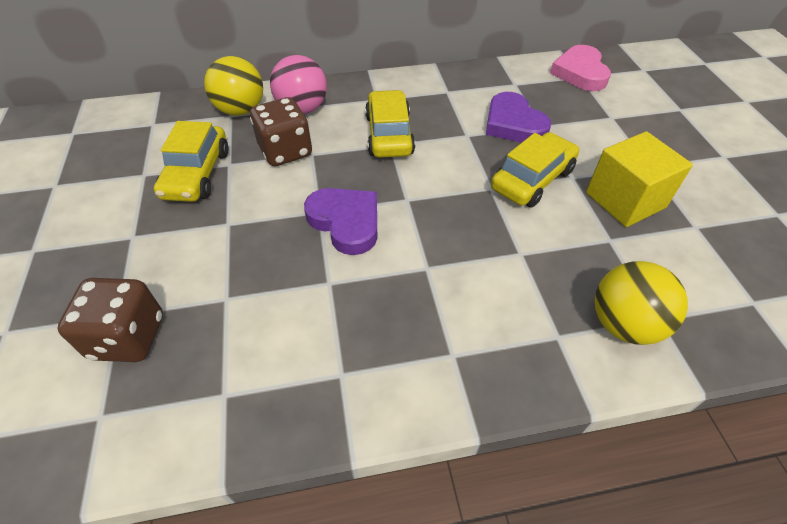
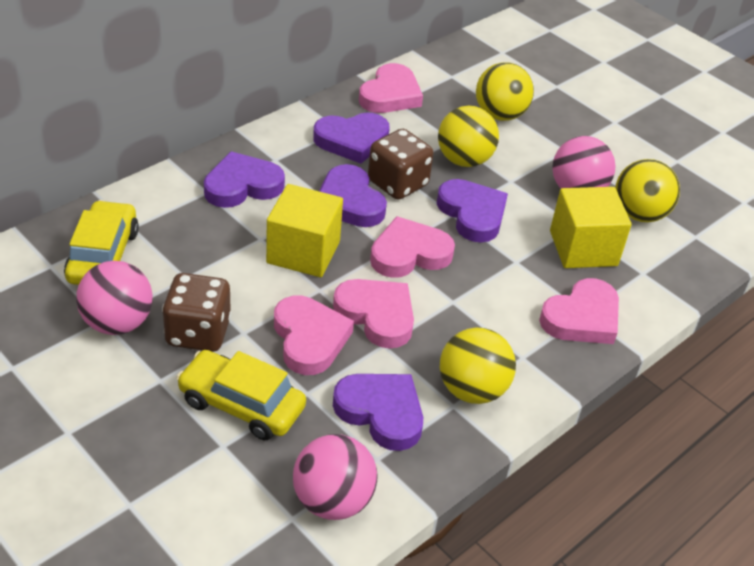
pink ball: 1 -> 3
pink heart: 1 -> 5
purple heart: 2 -> 5
yellow ball: 2 -> 4
yellow car: 3 -> 2
yellow cube: 1 -> 2

